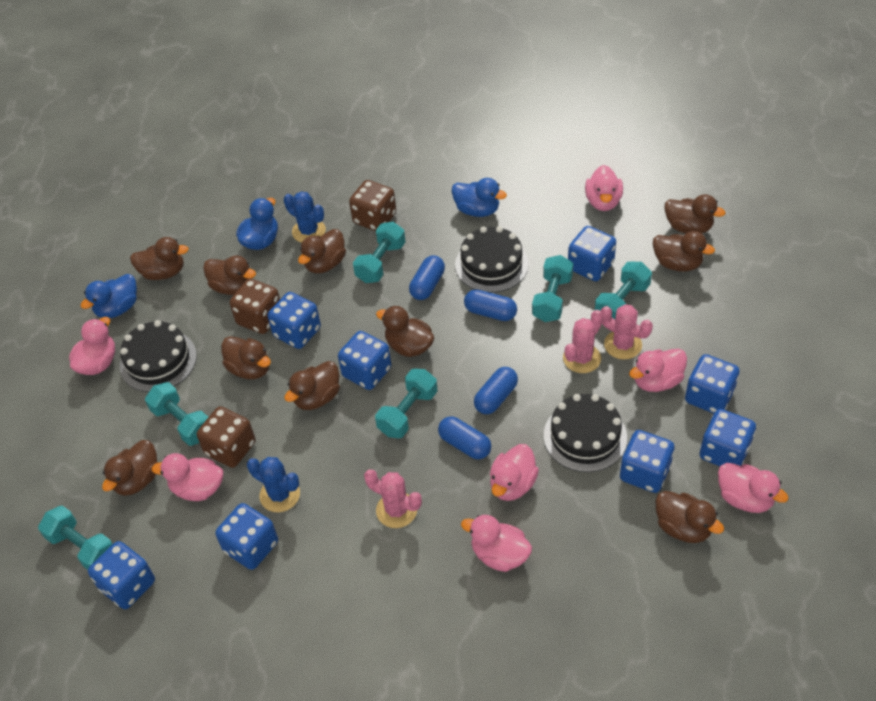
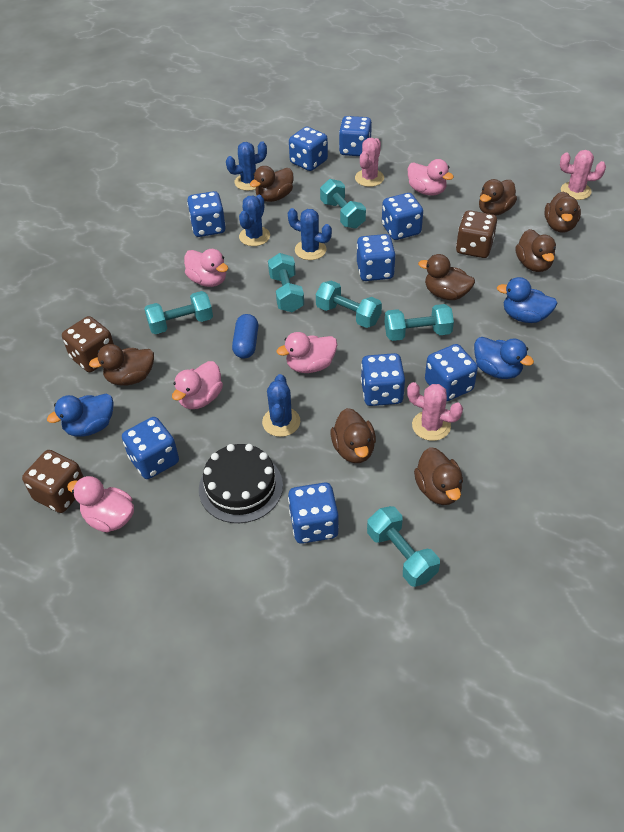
black cake: 3 -> 1
blue cactus: 2 -> 4
blue capsule: 4 -> 1
blue dice: 8 -> 9
brown duck: 10 -> 8
pink duck: 7 -> 5

